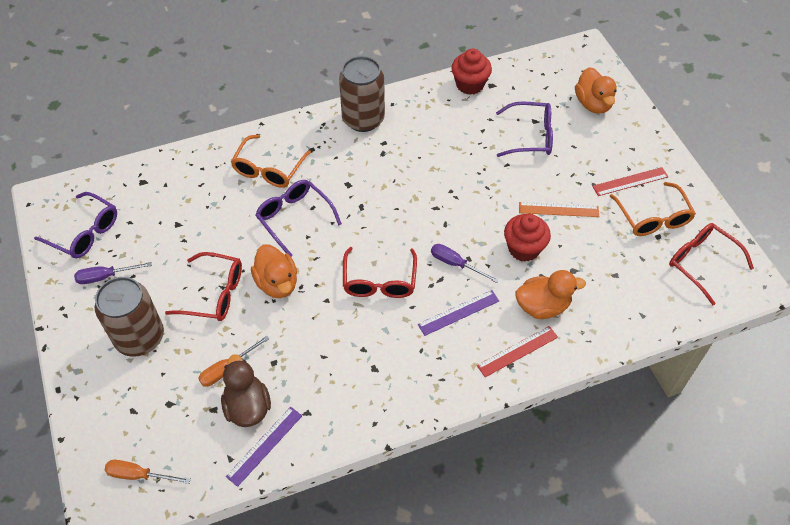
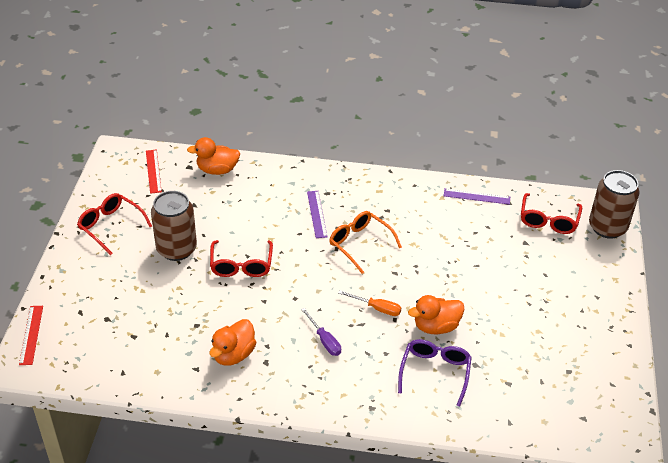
brown duck: 1 -> 0
orange glasses: 2 -> 1
orange ruler: 1 -> 0
orange screwdriver: 2 -> 1
purple glasses: 3 -> 1
purple screwdriver: 2 -> 1
red cupcake: 2 -> 0

